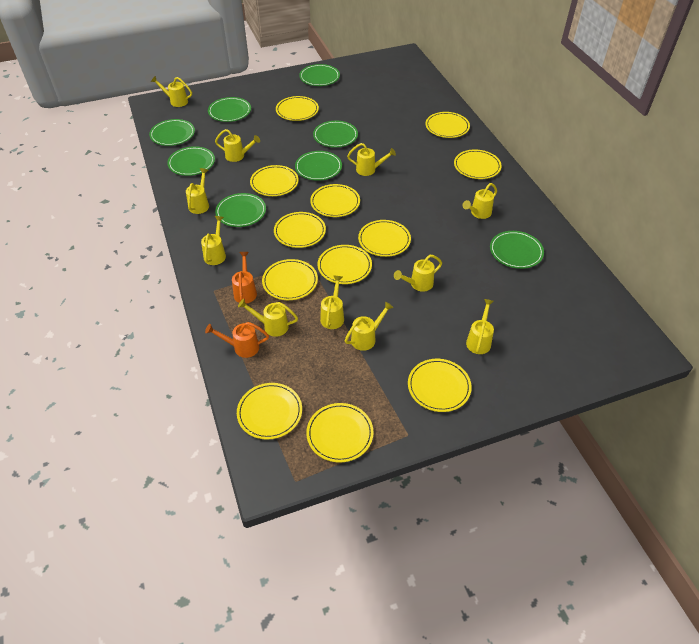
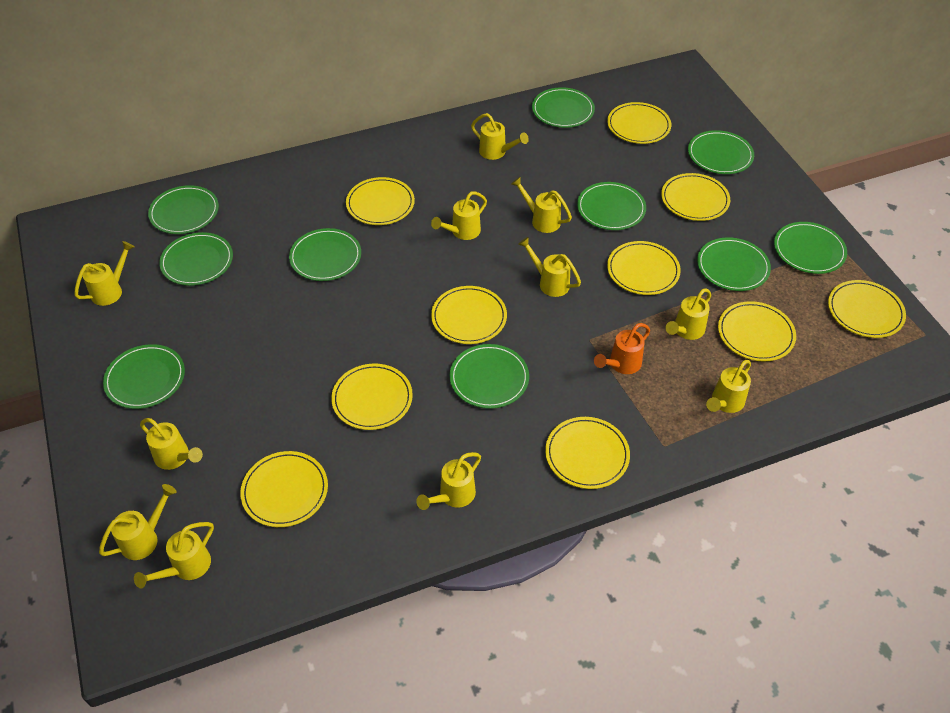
green plate: 8 -> 10
orange watering can: 2 -> 1
yellow plate: 12 -> 10

